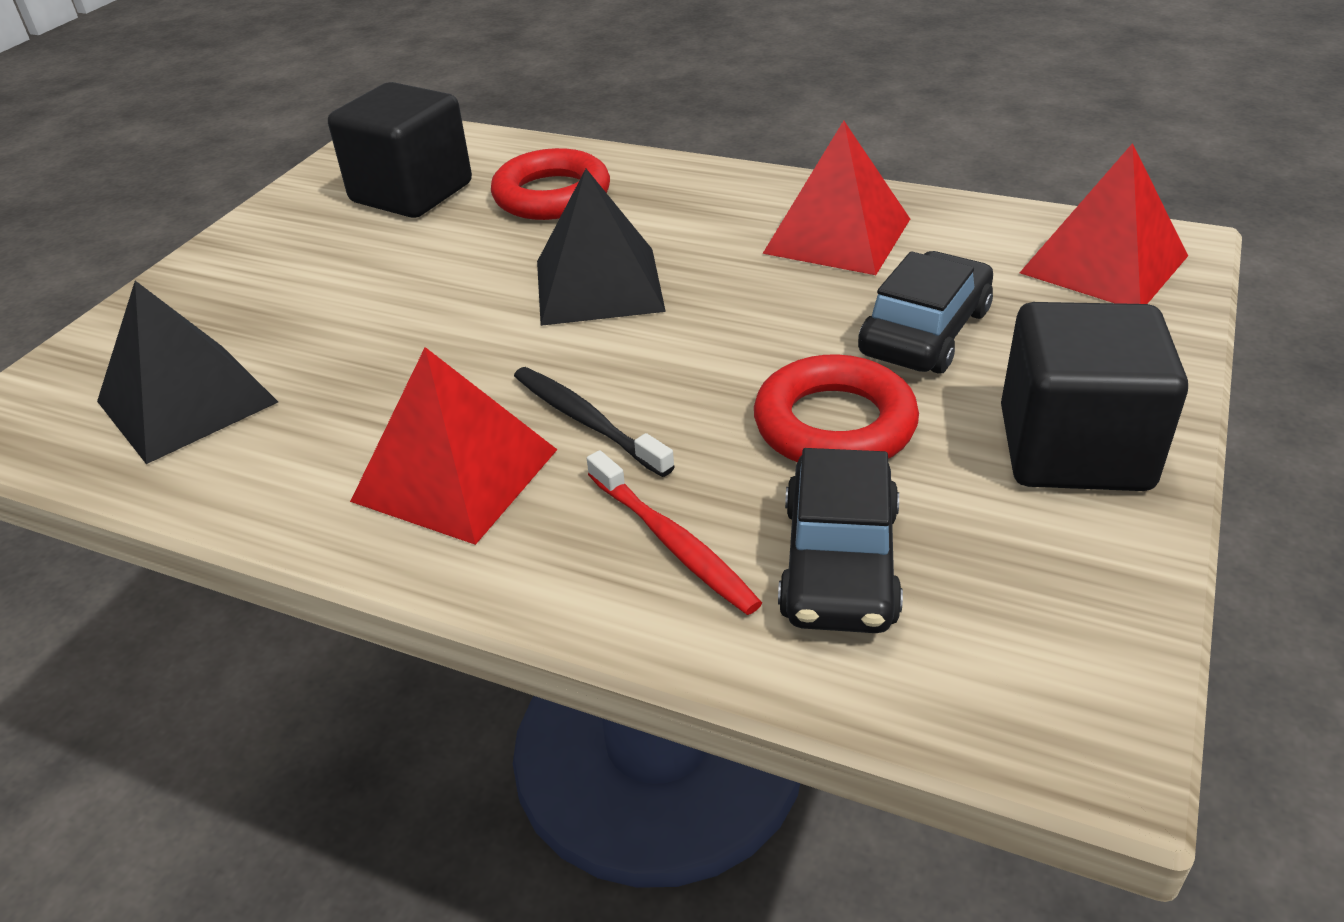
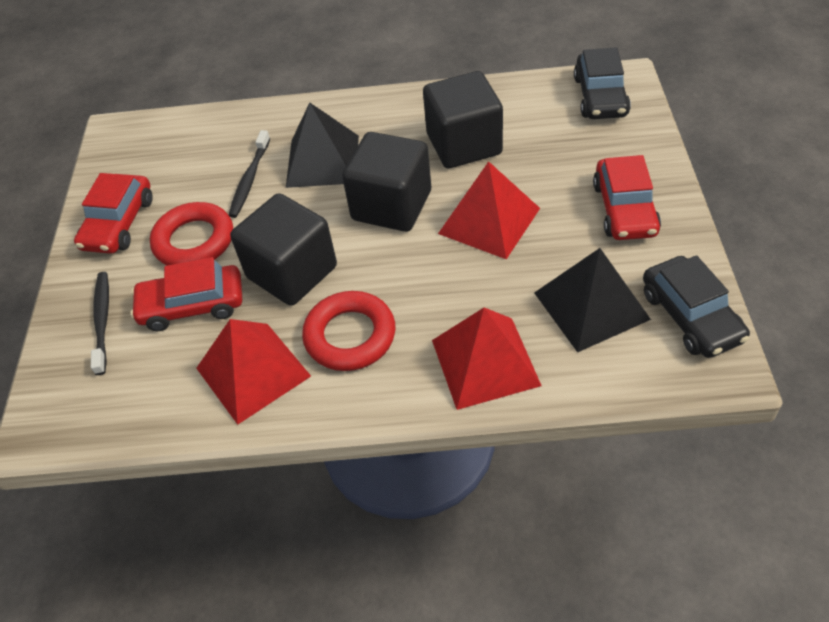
black cube: 2 -> 3
black toothbrush: 1 -> 2
red car: 0 -> 3
red toothbrush: 1 -> 0

